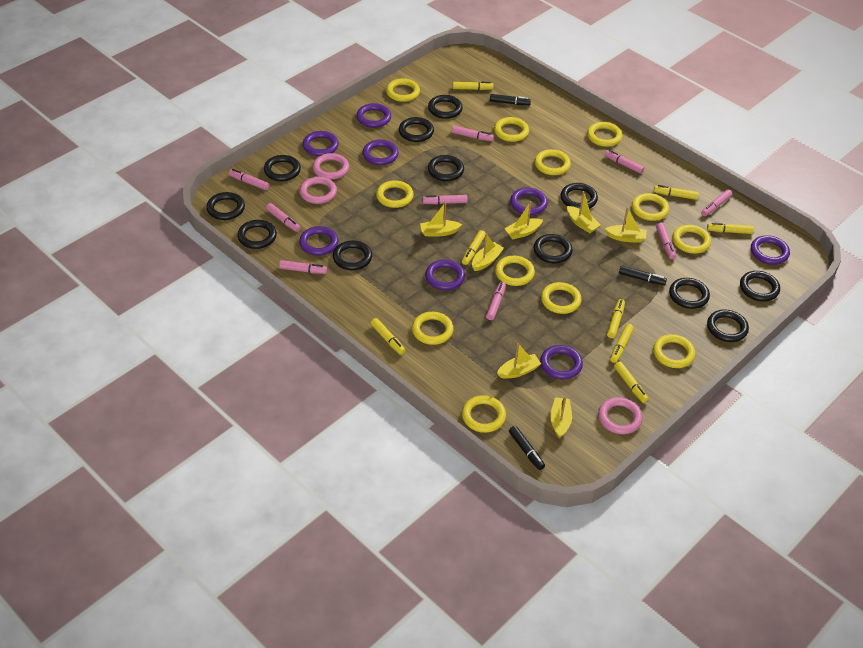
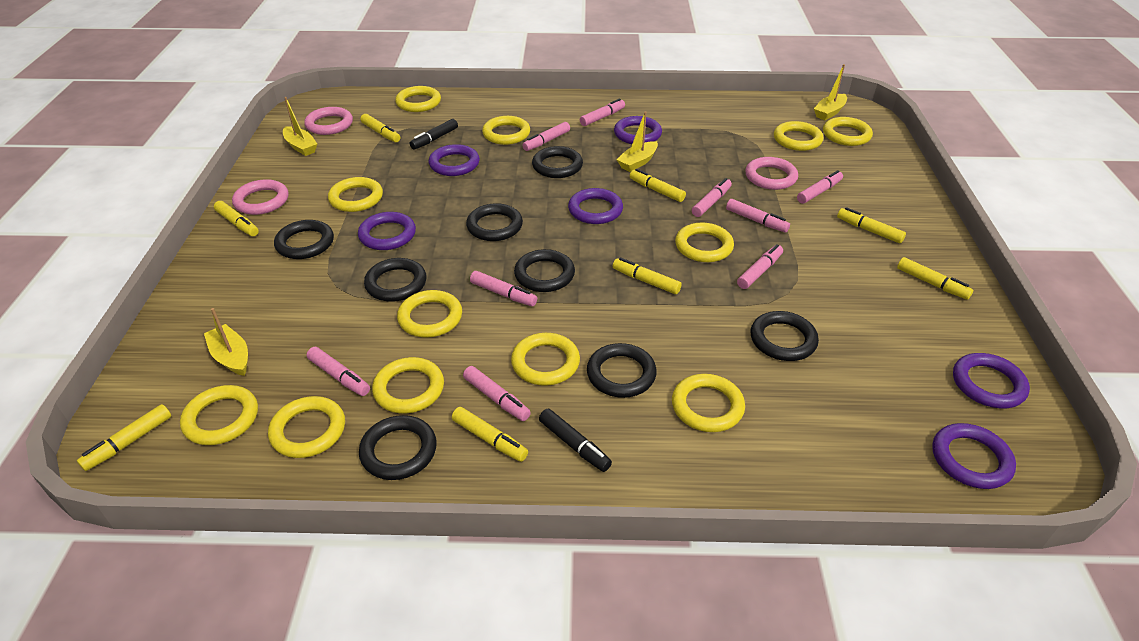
black marker: 3 -> 2
black ring: 12 -> 8
purple ring: 8 -> 6
yellow boat: 7 -> 4

